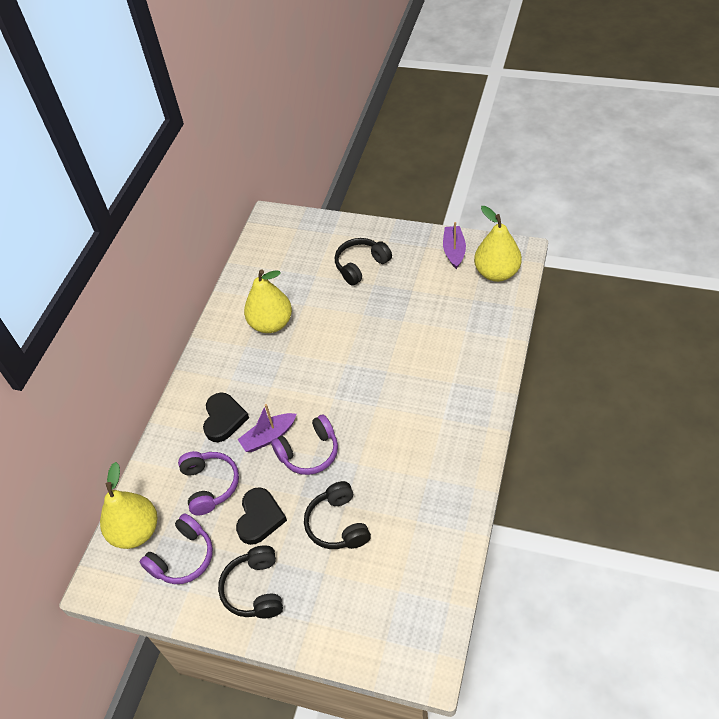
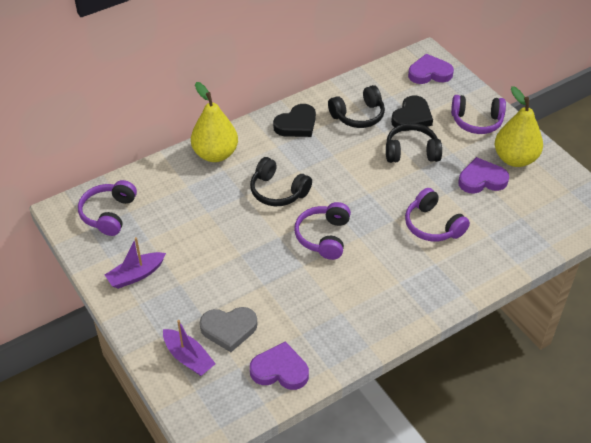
grey heart: 0 -> 1
purple headphones: 3 -> 4
purple heart: 0 -> 3
yellow pear: 3 -> 2

